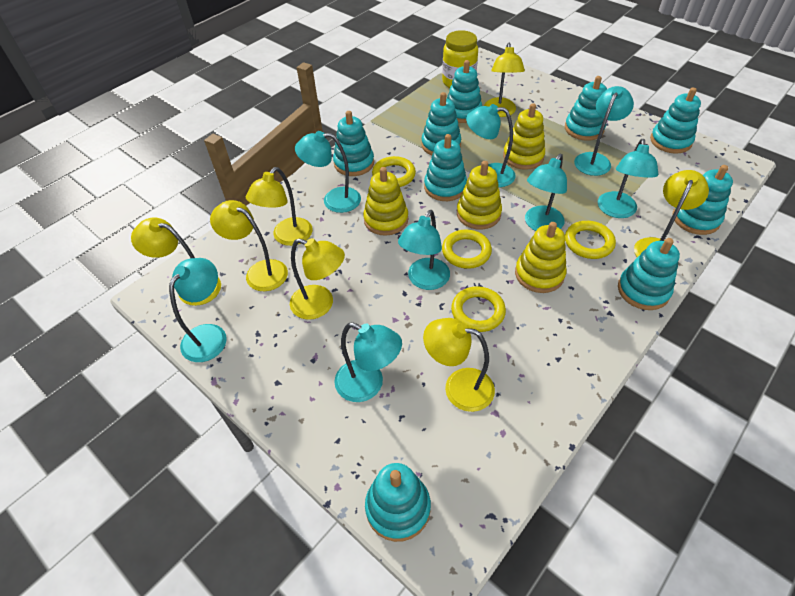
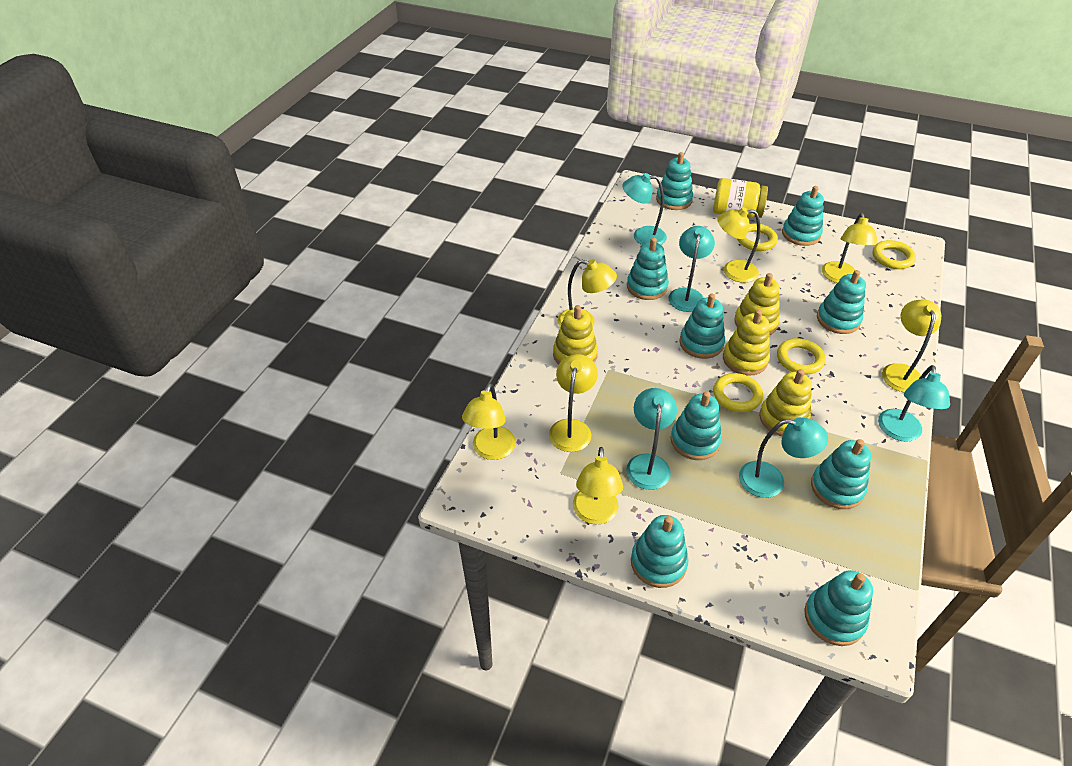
turquoise lamp: 8 -> 5

